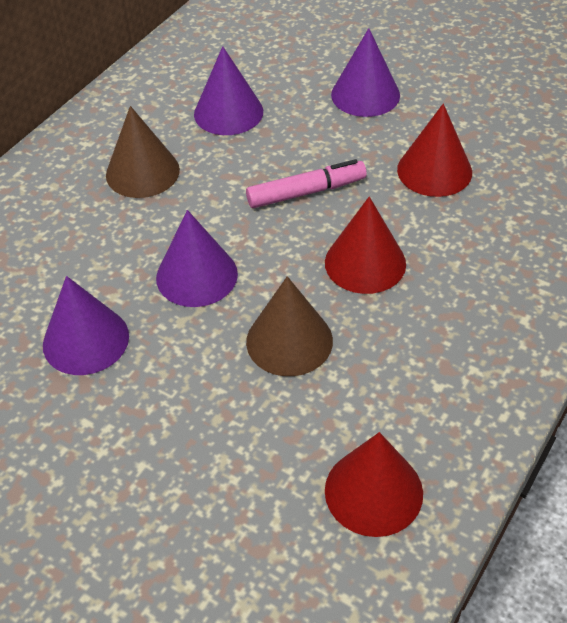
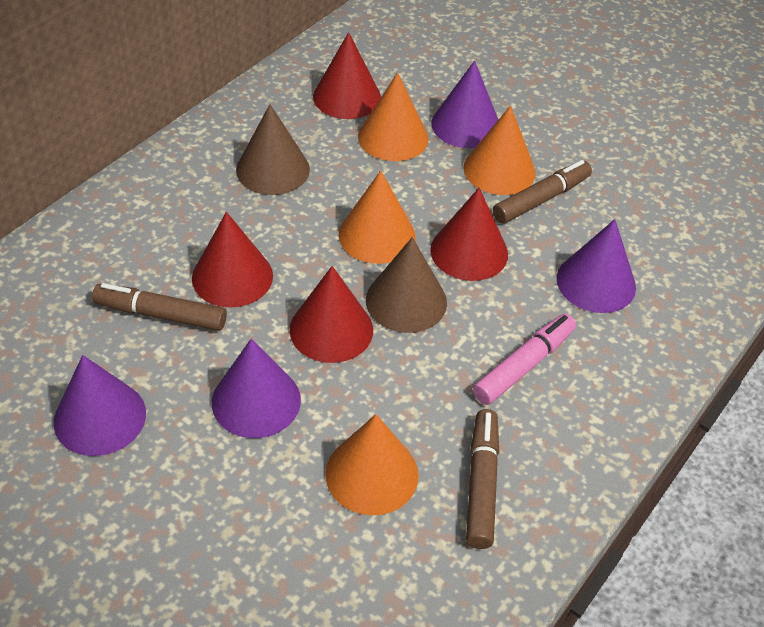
brown marker: 0 -> 3
orange cone: 0 -> 4
red cone: 3 -> 4

